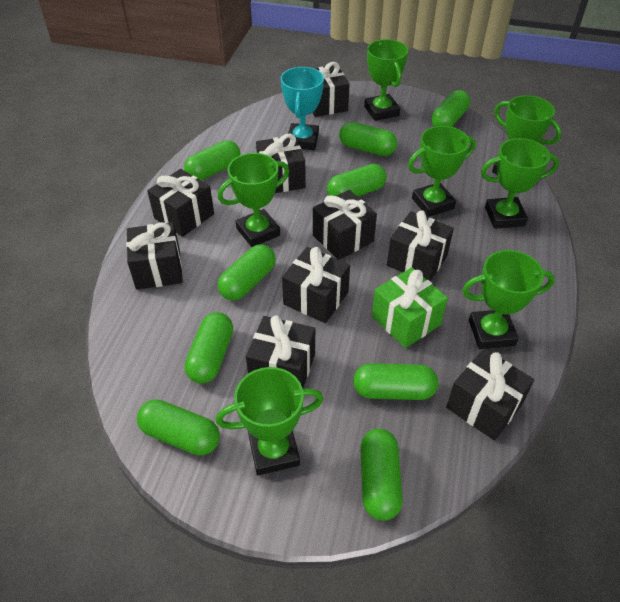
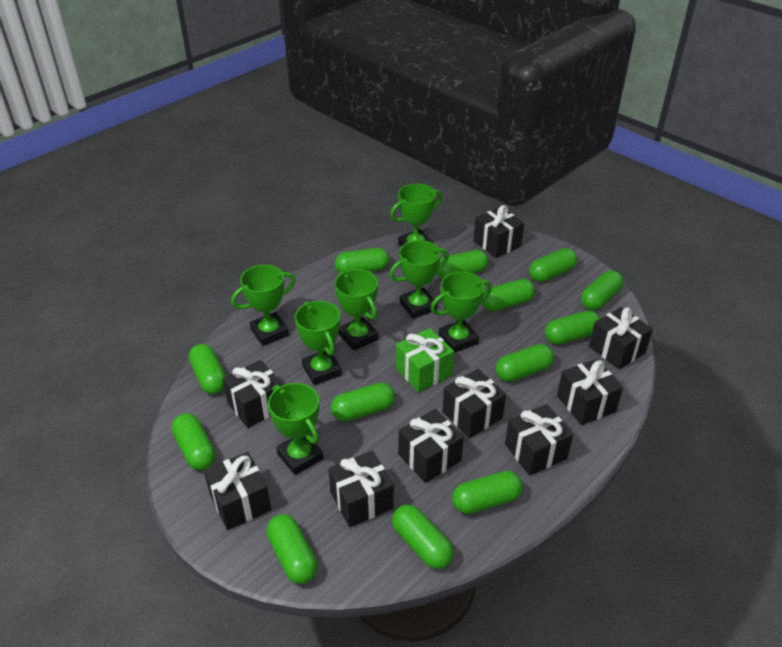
green capsule: 9 -> 13
turquoise trophy: 1 -> 0

